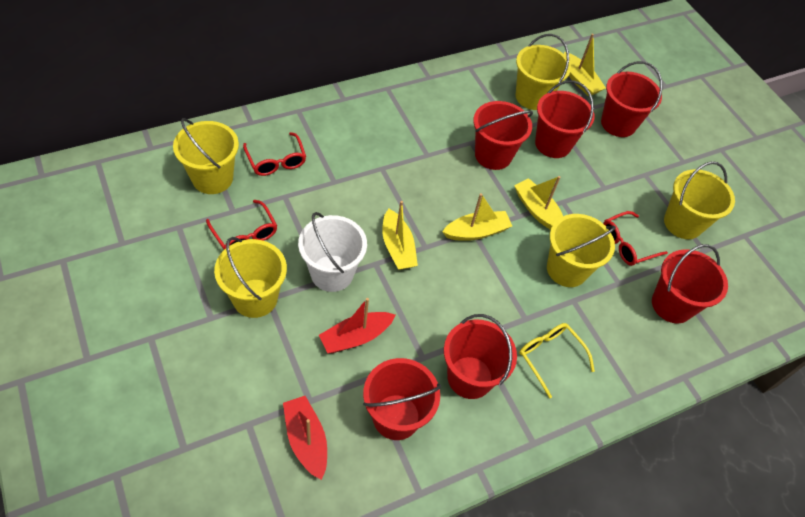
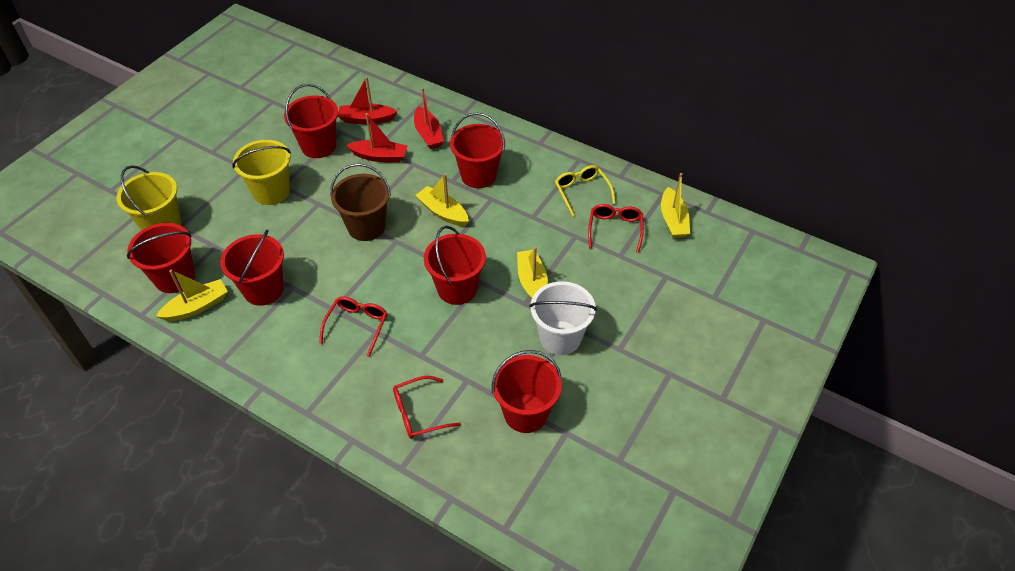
brown bucket: 0 -> 1
red boat: 2 -> 3
yellow bucket: 5 -> 2

